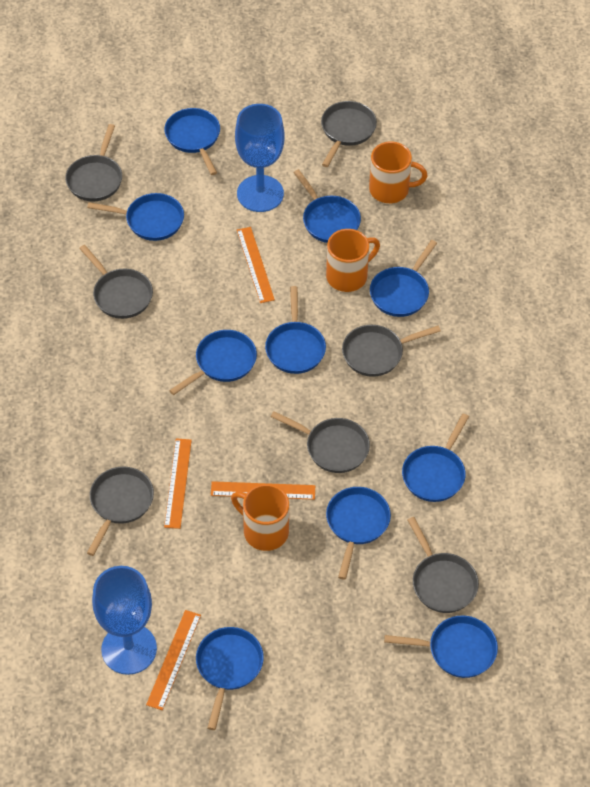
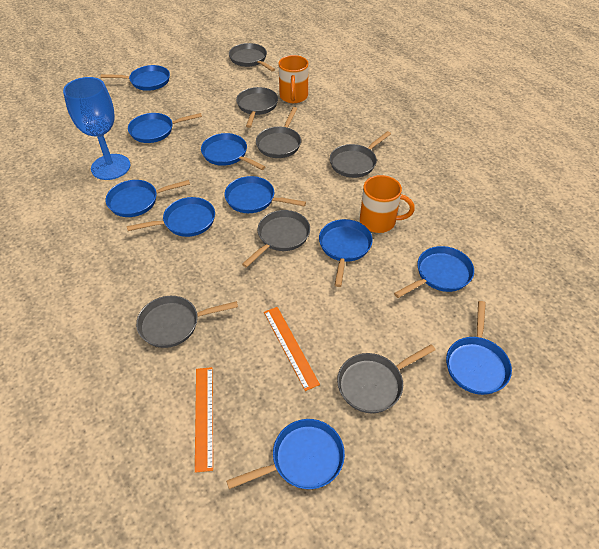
blue goblet: 2 -> 1
orange mug: 3 -> 2
orange ruler: 4 -> 2

